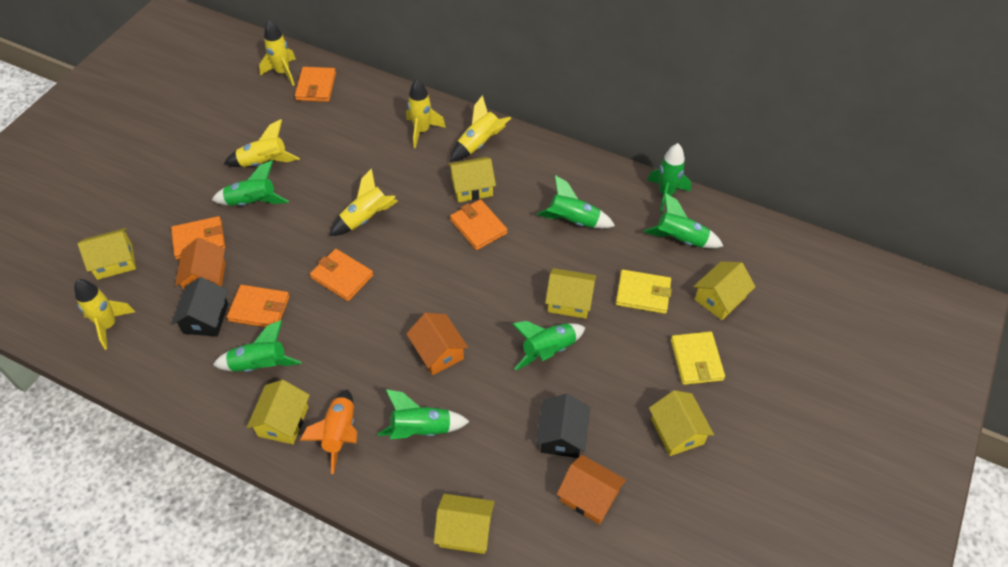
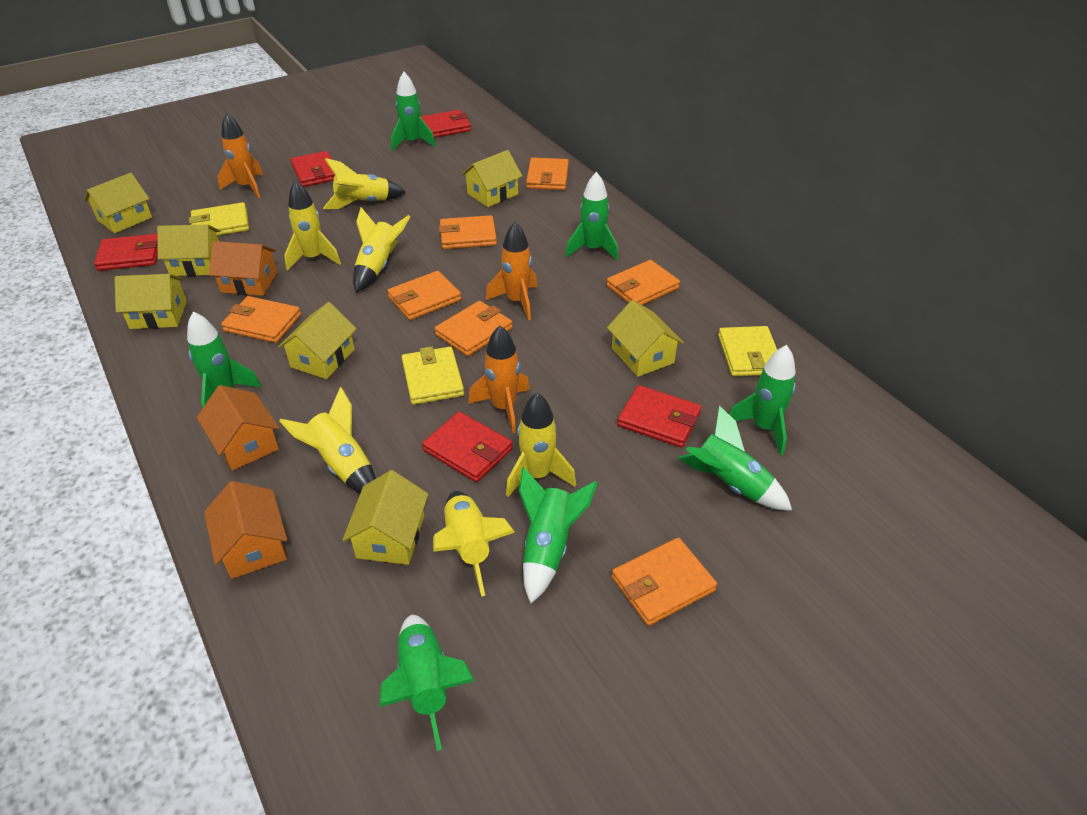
black house: 2 -> 0
orange rocket: 1 -> 3
orange wallet: 5 -> 7
red wallet: 0 -> 5
yellow wallet: 2 -> 3

